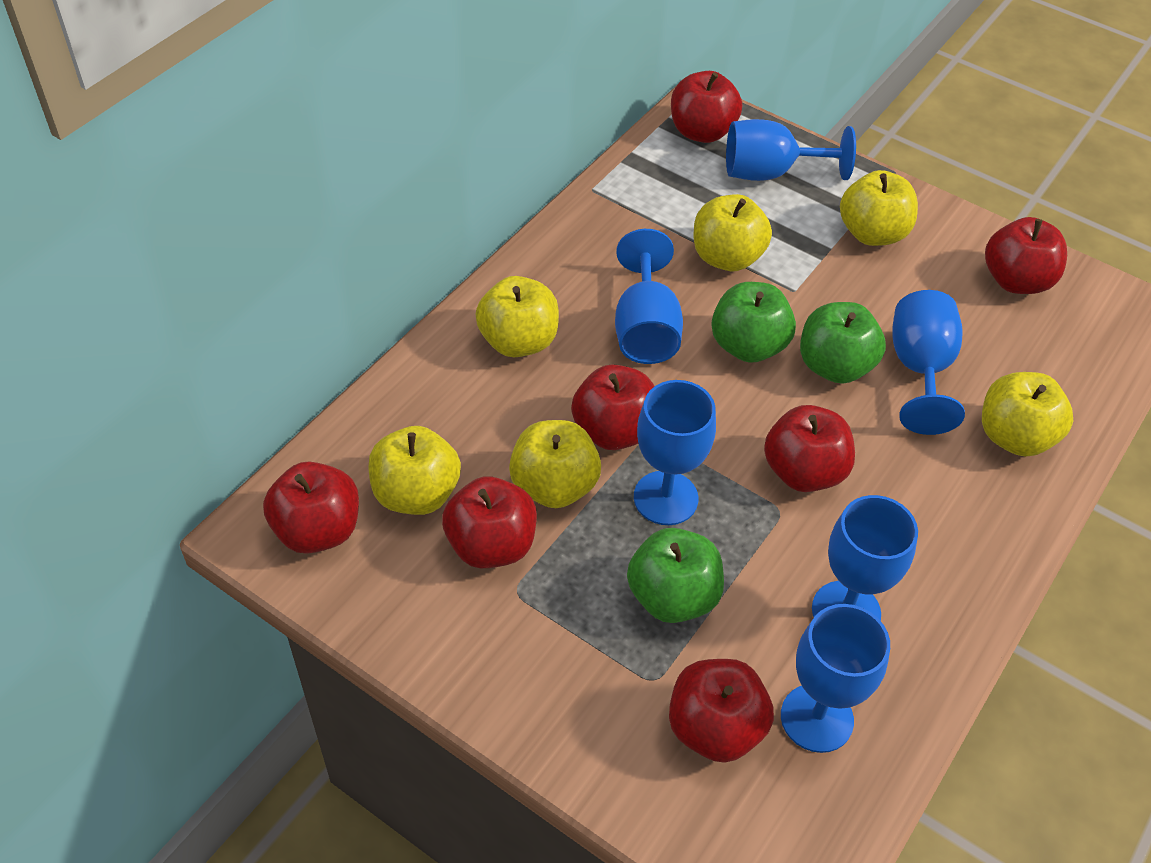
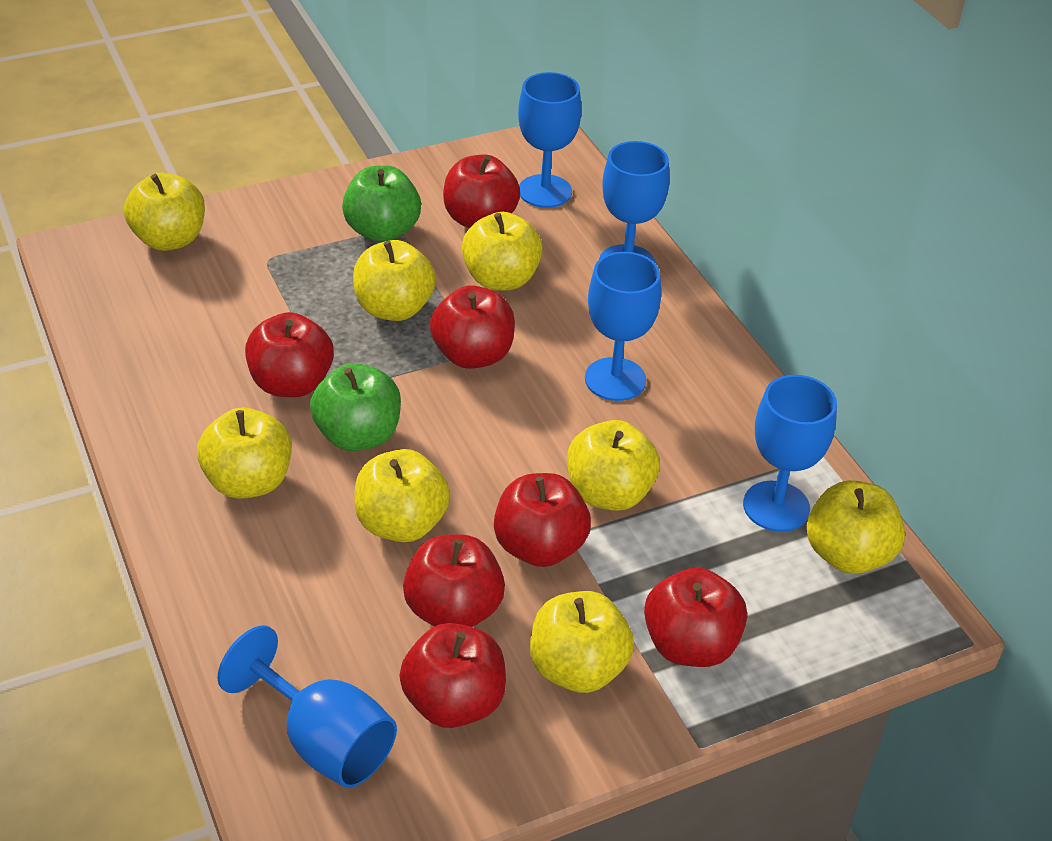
blue goblet: 6 -> 5
green apple: 3 -> 2
yellow apple: 6 -> 8

